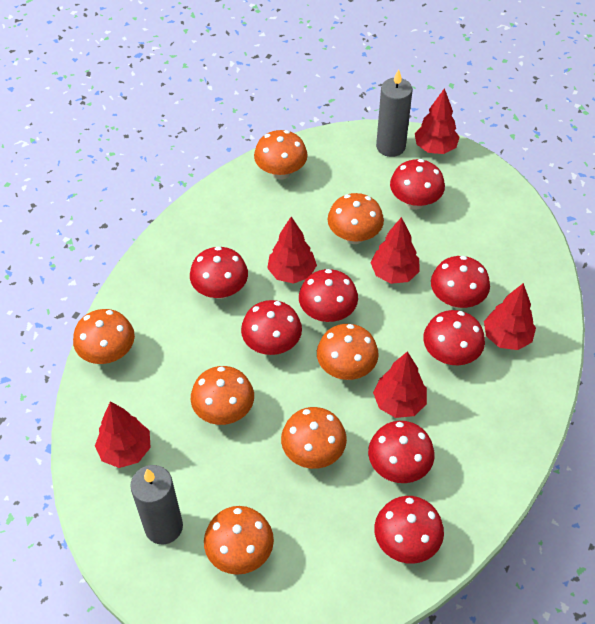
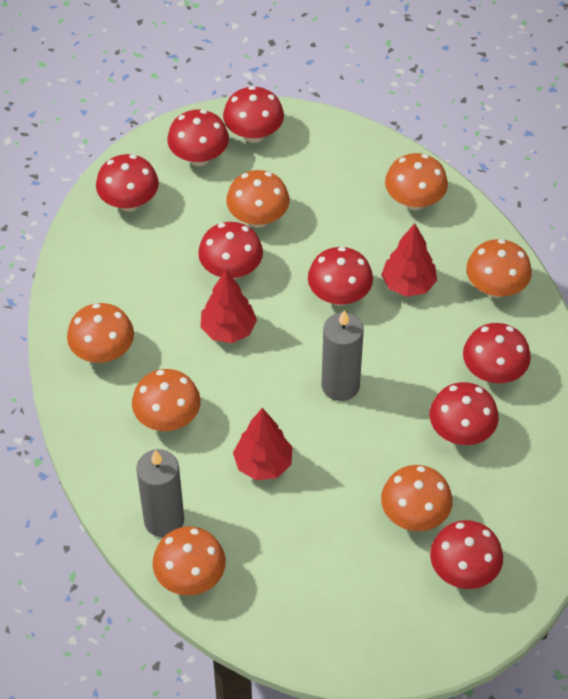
red tree: 6 -> 3

